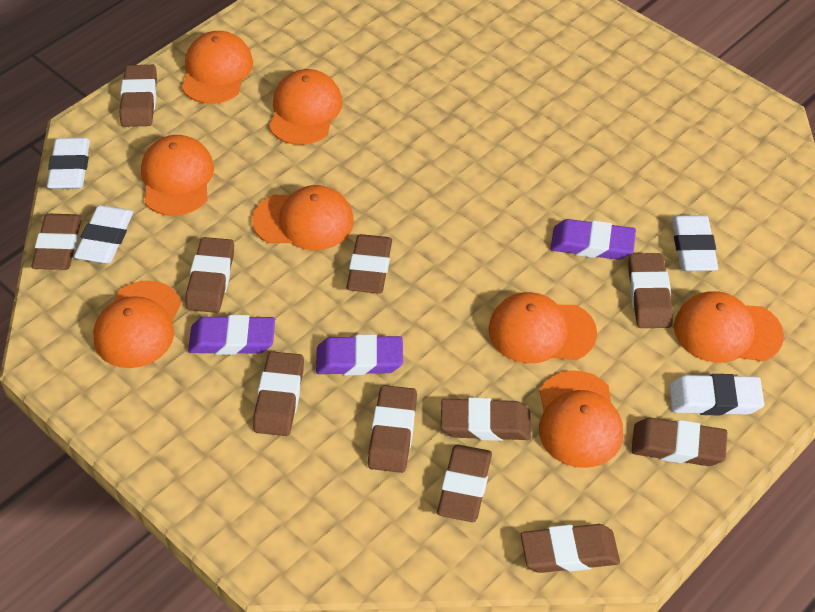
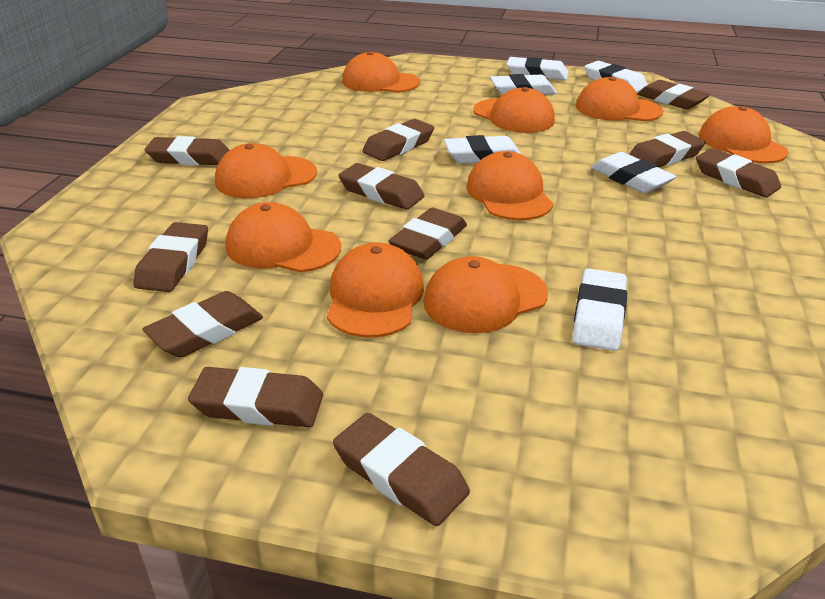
orange cap: 8 -> 9
purple eraser: 3 -> 0
white eraser: 4 -> 6

